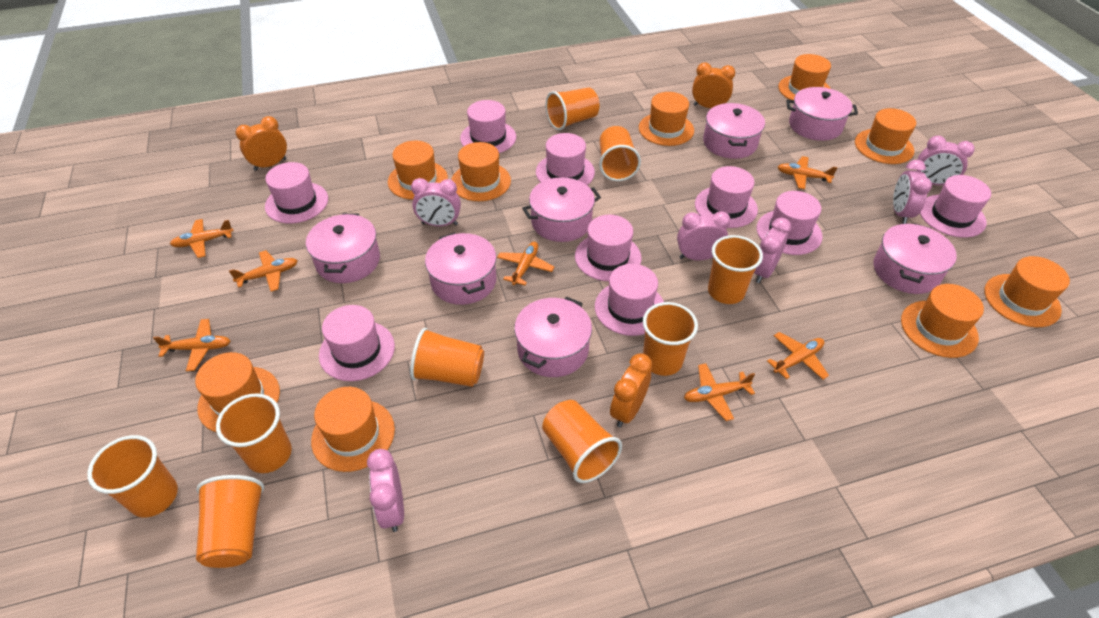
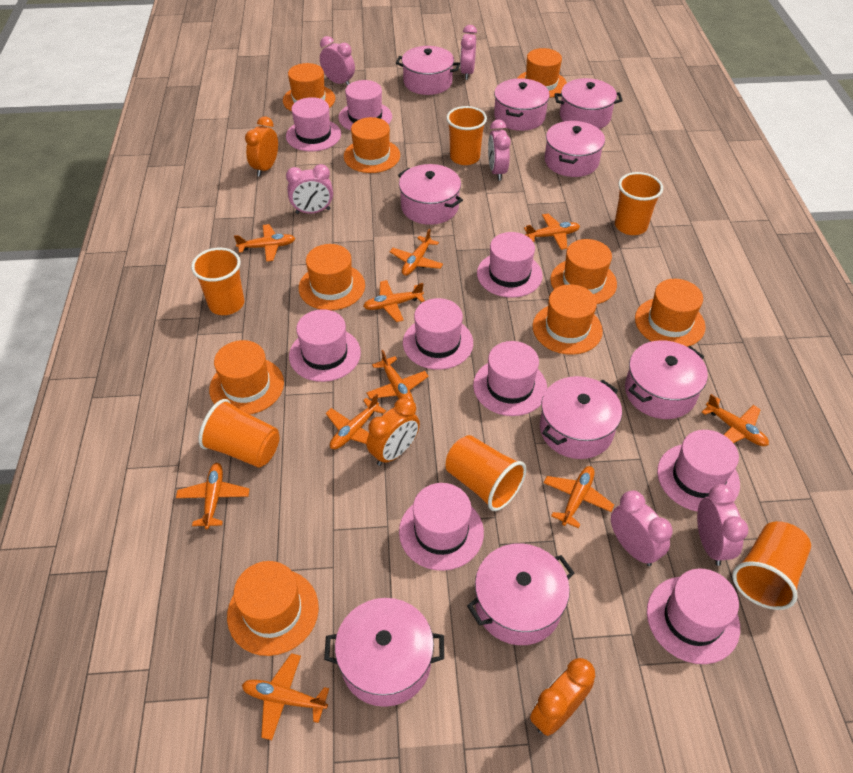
orange cup: 9 -> 6
orange plane: 7 -> 10
pink pot: 7 -> 9

